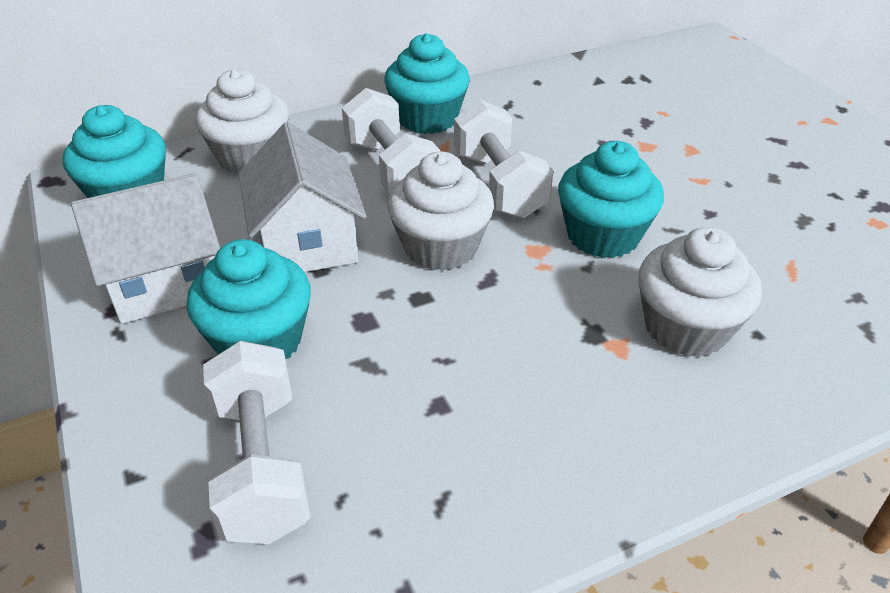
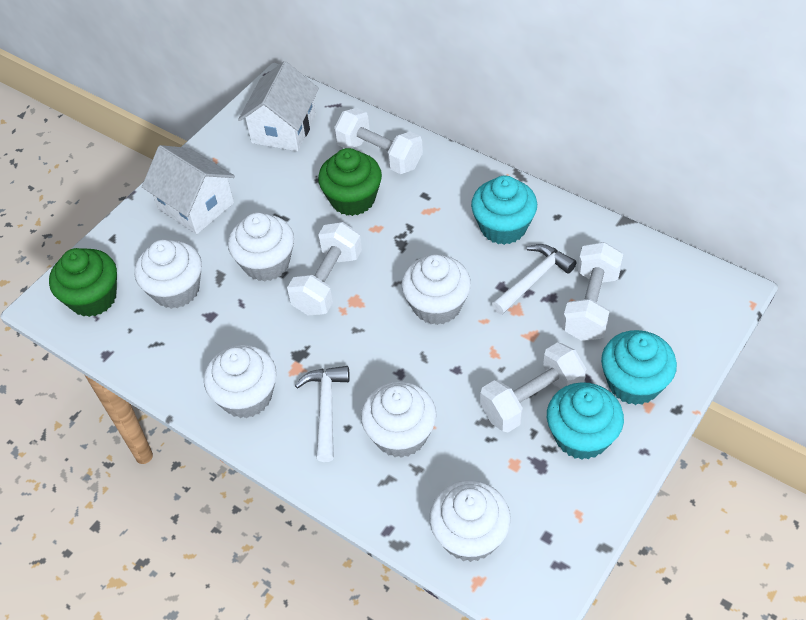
green cupcake: 0 -> 2
turquoise cupcake: 4 -> 3
white cupcake: 3 -> 6
white dumbbell: 3 -> 4
white hammer: 0 -> 2

